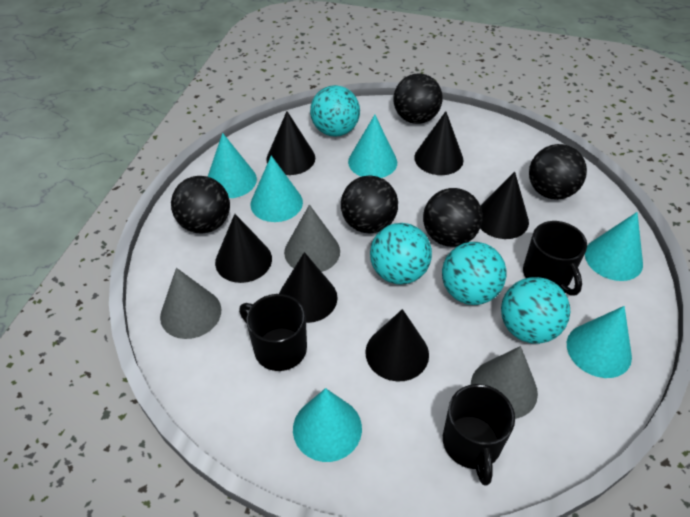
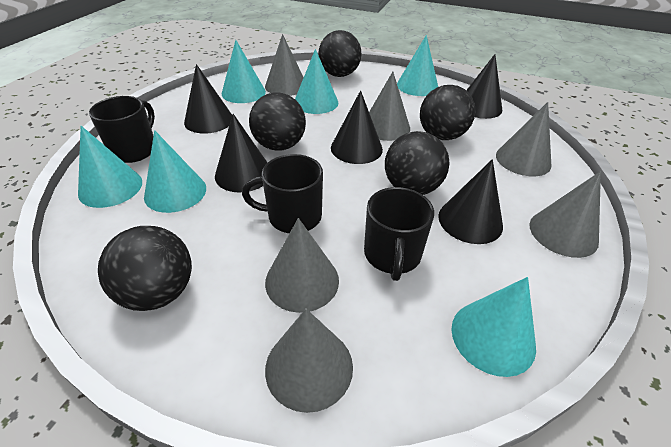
black cone: 6 -> 5
grey cone: 3 -> 6
turquoise ball: 4 -> 0

